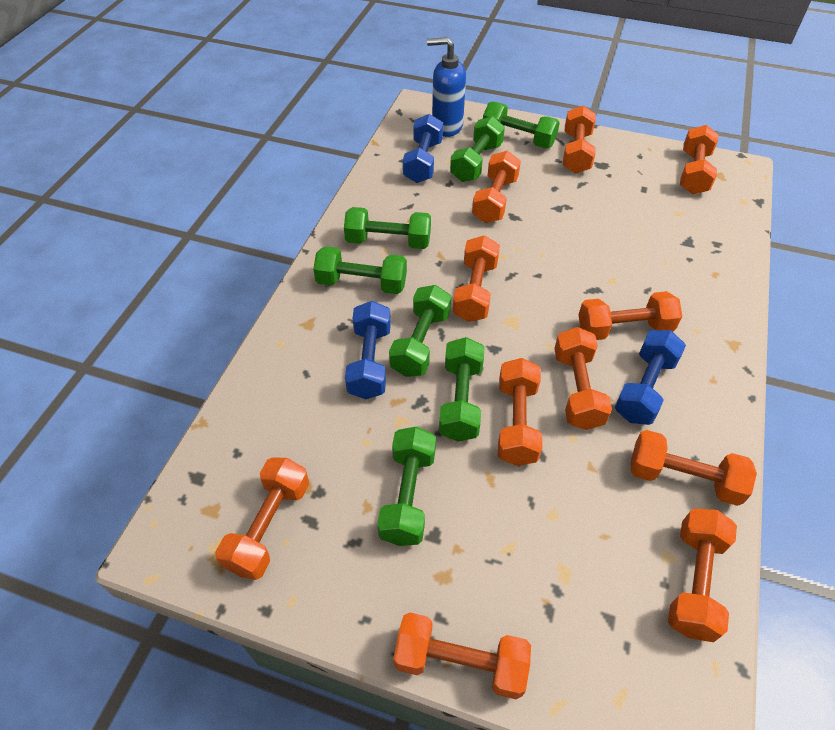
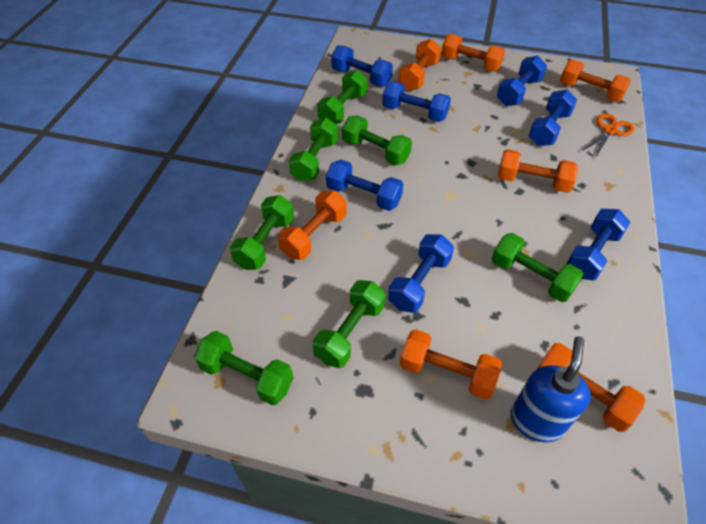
blue dumbbell: 3 -> 7
orange dumbbell: 11 -> 7
orange scissors: 0 -> 1

